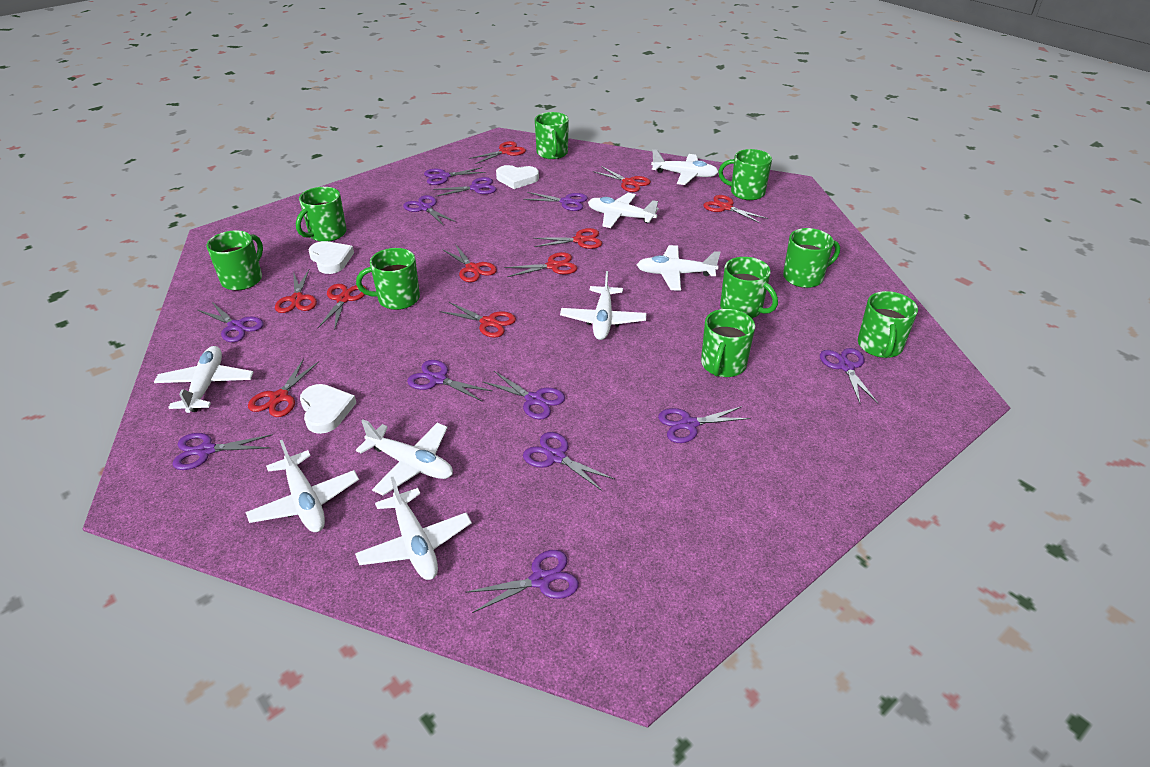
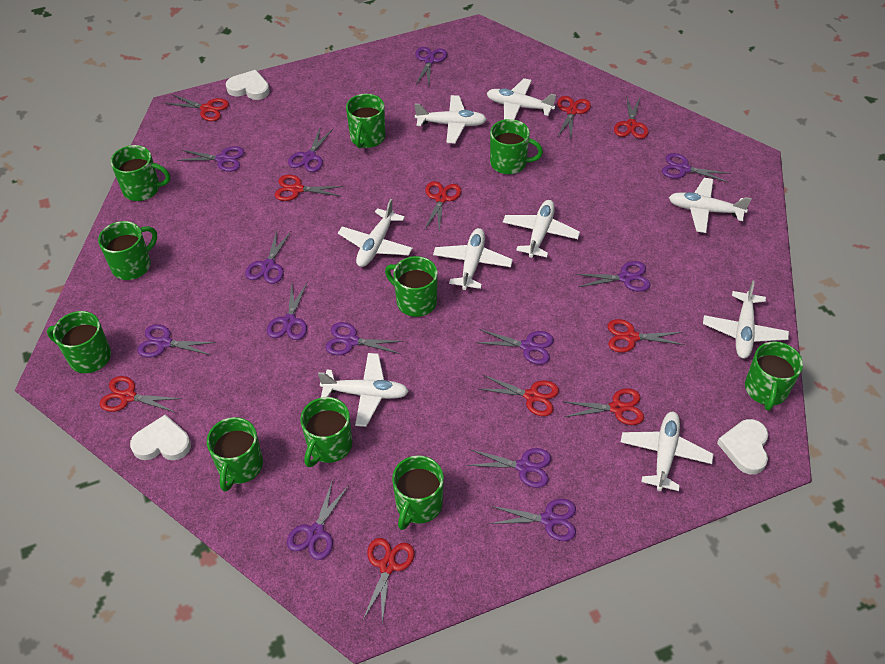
green mug: 9 -> 10
purple scissors: 12 -> 13
white plane: 8 -> 9

